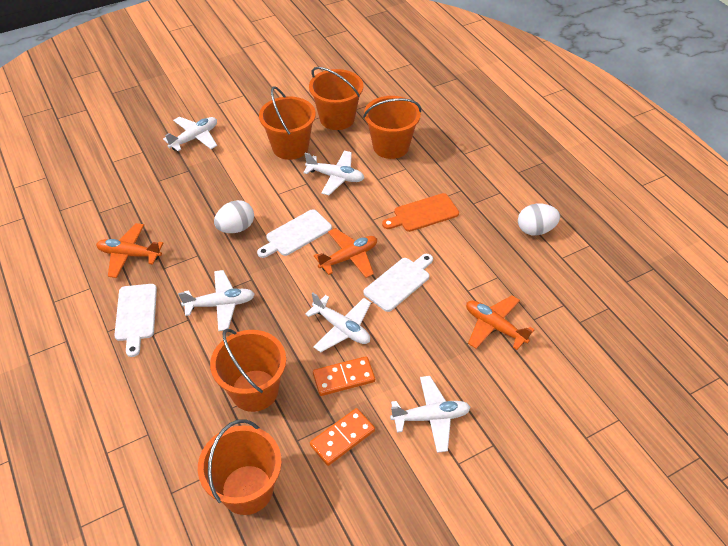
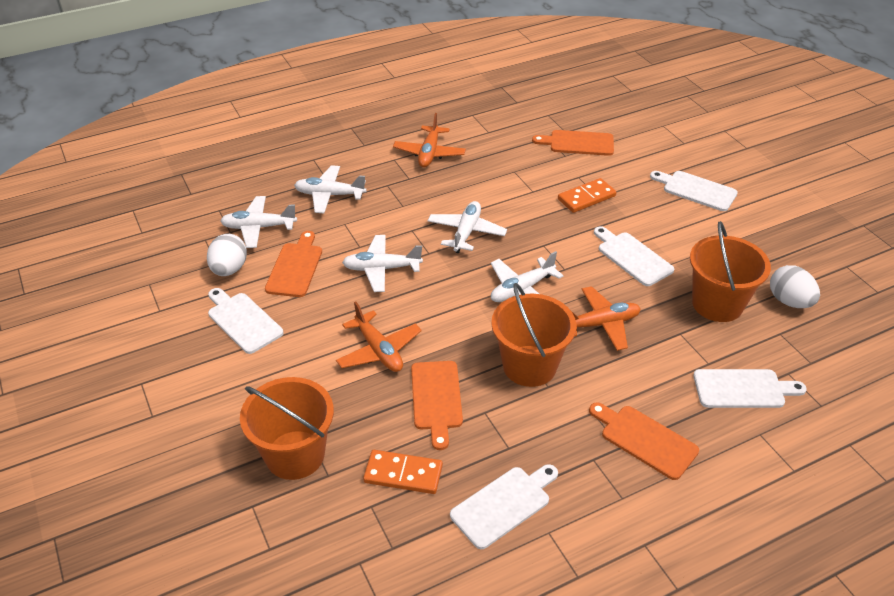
orange bucket: 5 -> 3
orange cutting board: 1 -> 4
white cutting board: 3 -> 5

